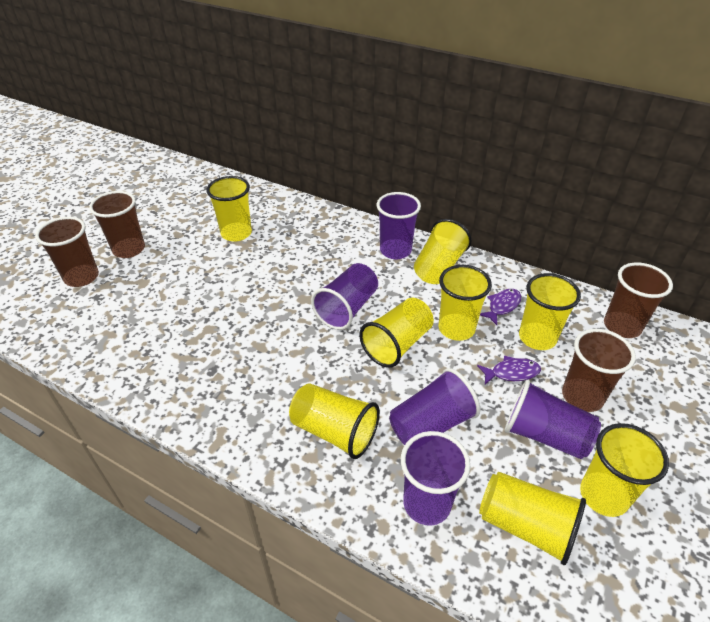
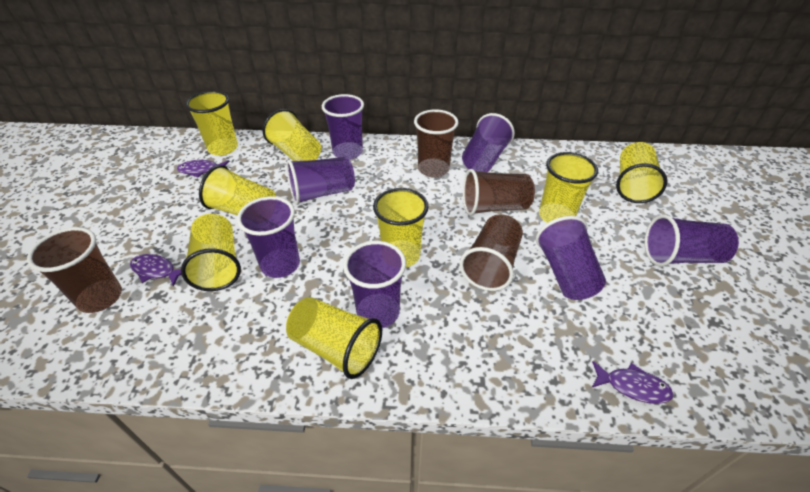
purple cup: 5 -> 7
purple fish: 2 -> 3

